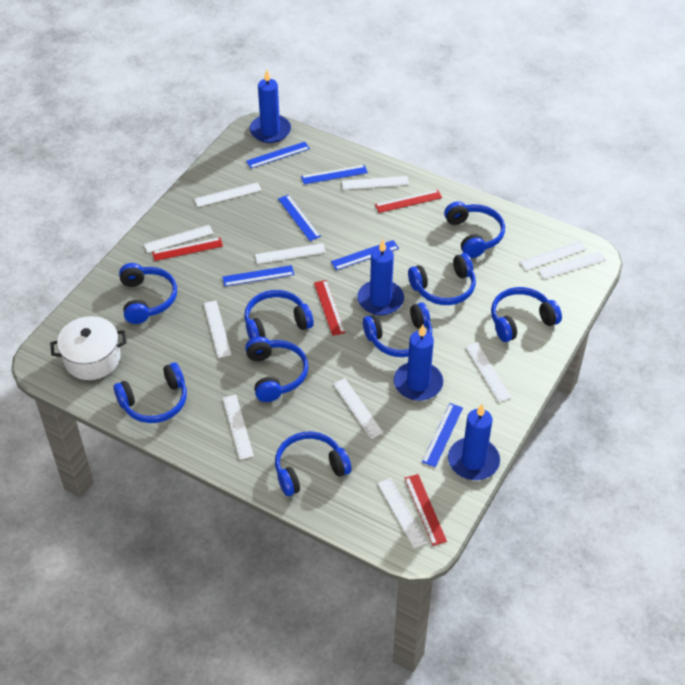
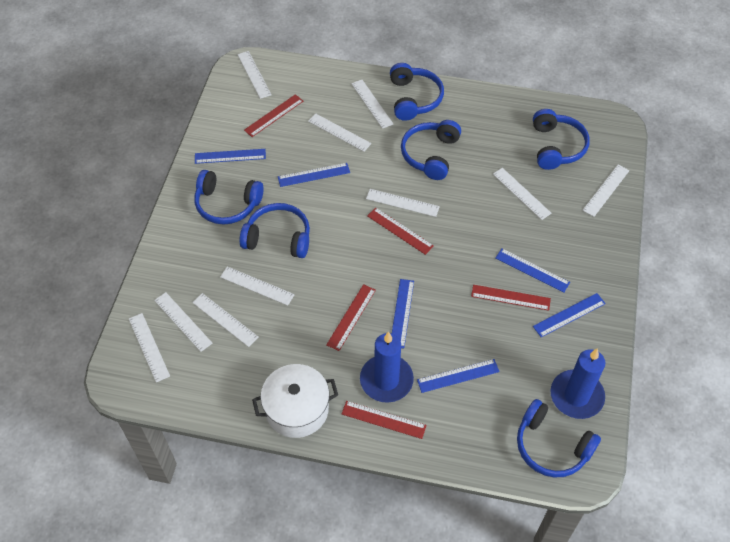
blue candle: 4 -> 2
blue headphones: 9 -> 6
red ruler: 4 -> 5
white ruler: 11 -> 10

